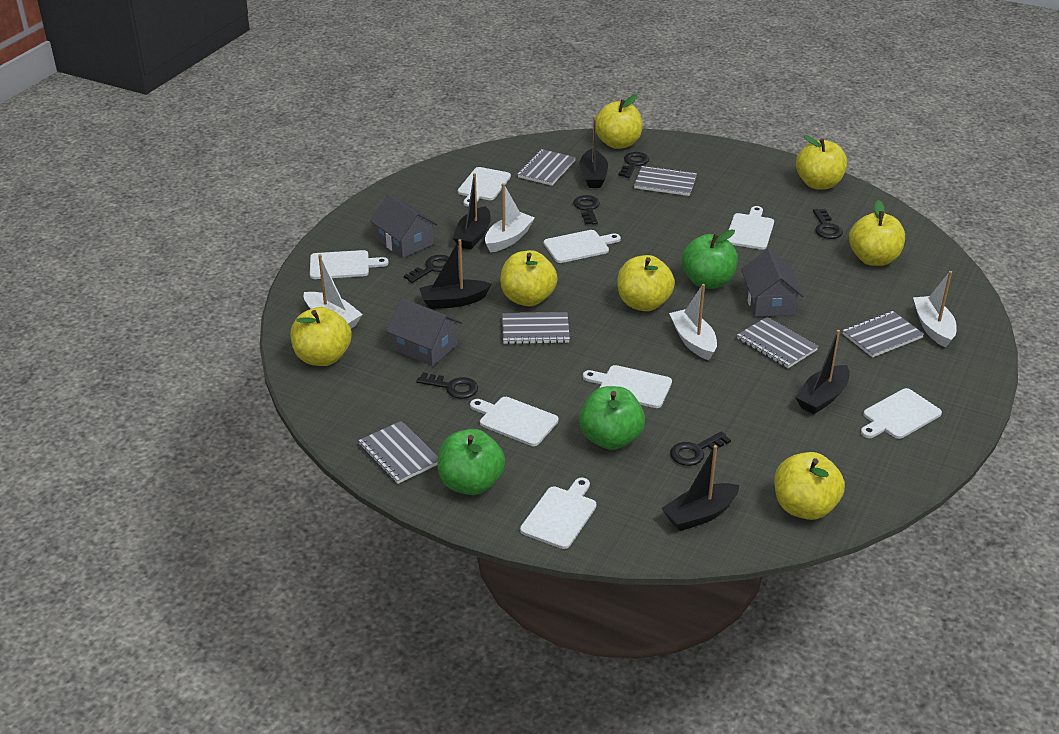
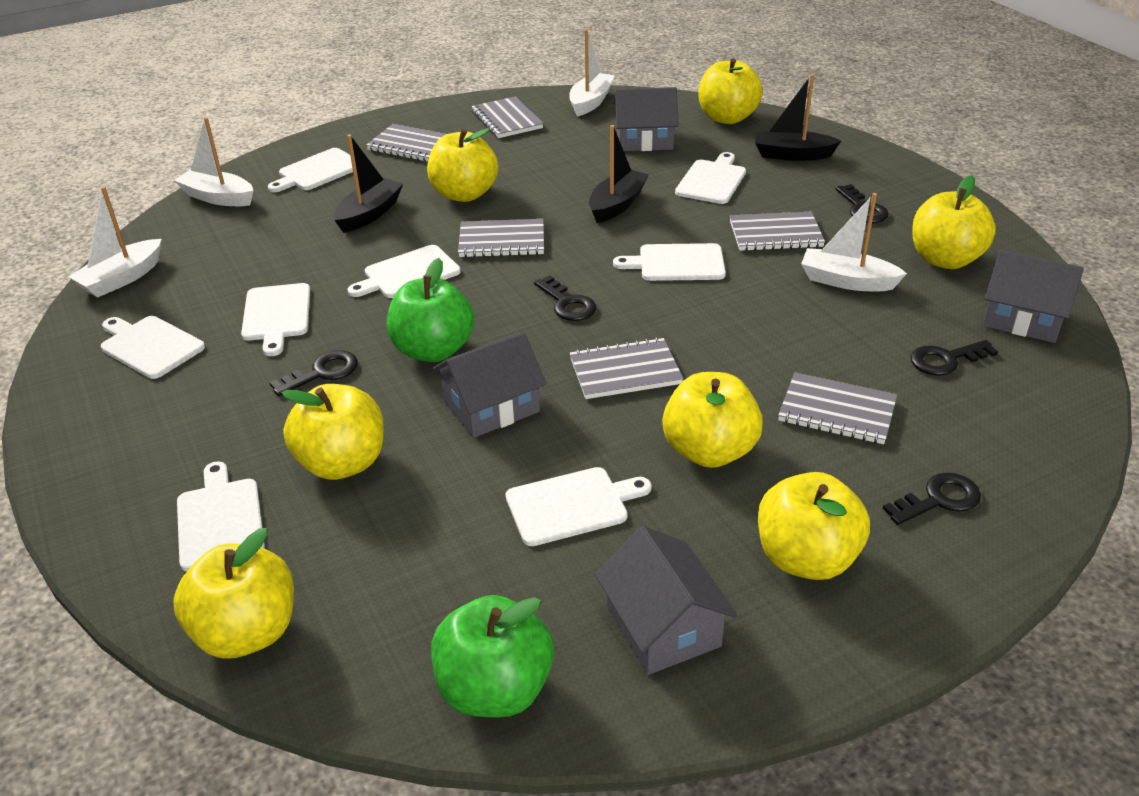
black boat: 5 -> 3
black key: 6 -> 5
green apple: 3 -> 2
grey house: 3 -> 4

